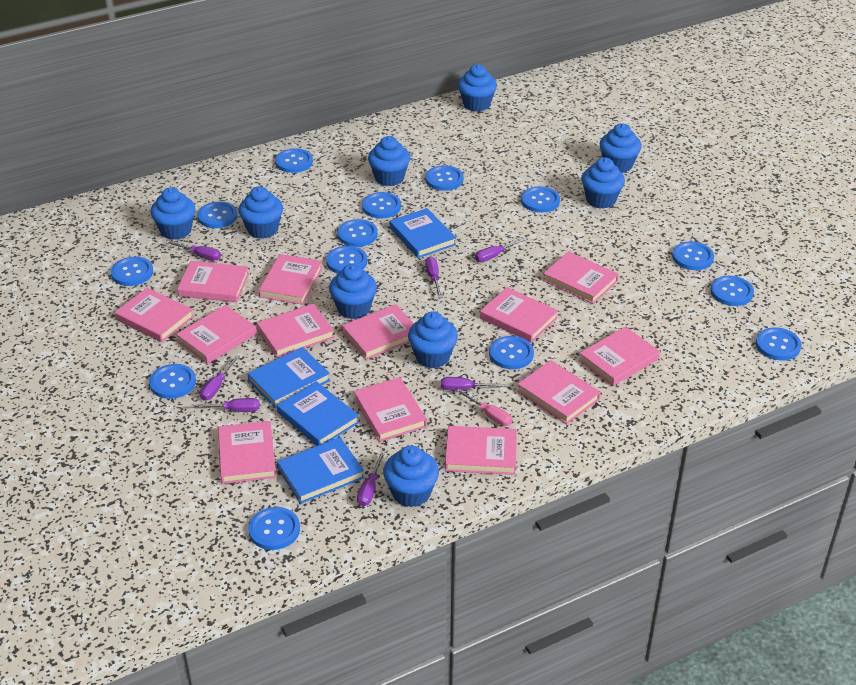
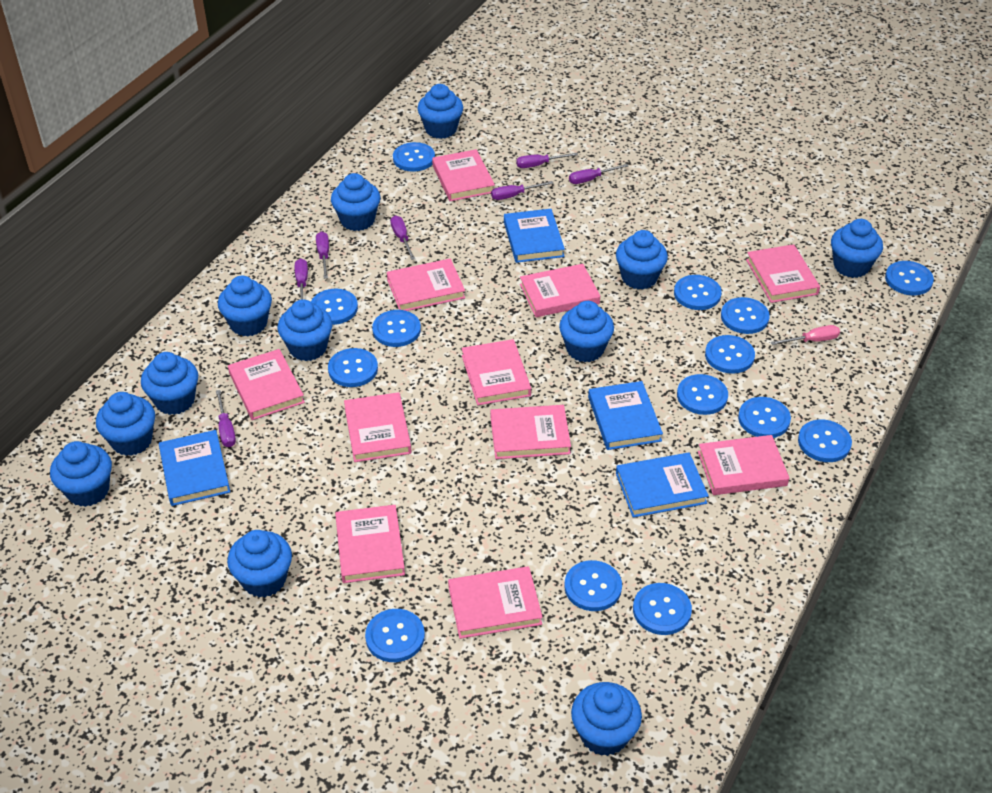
blue cupcake: 9 -> 12
pink book: 13 -> 11

